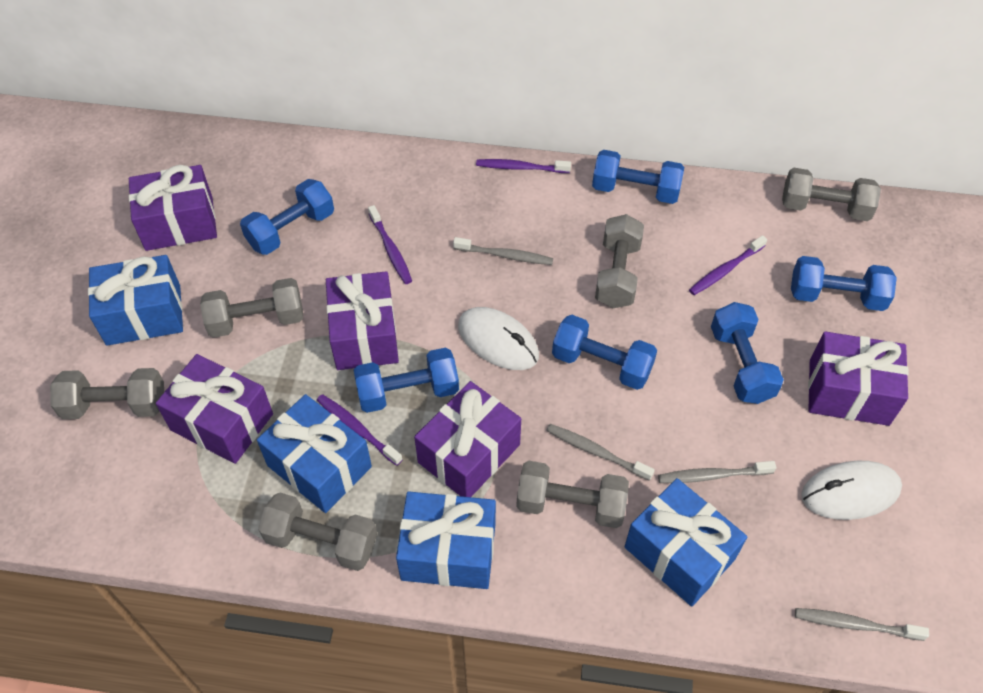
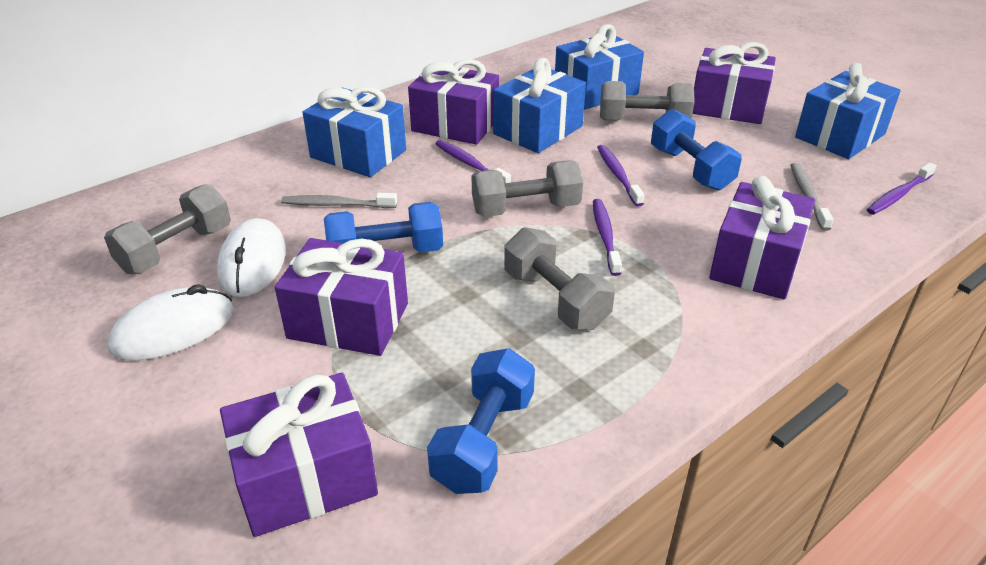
blue dumbbell: 6 -> 3
grey dumbbell: 6 -> 4
grey toothbrush: 4 -> 2

